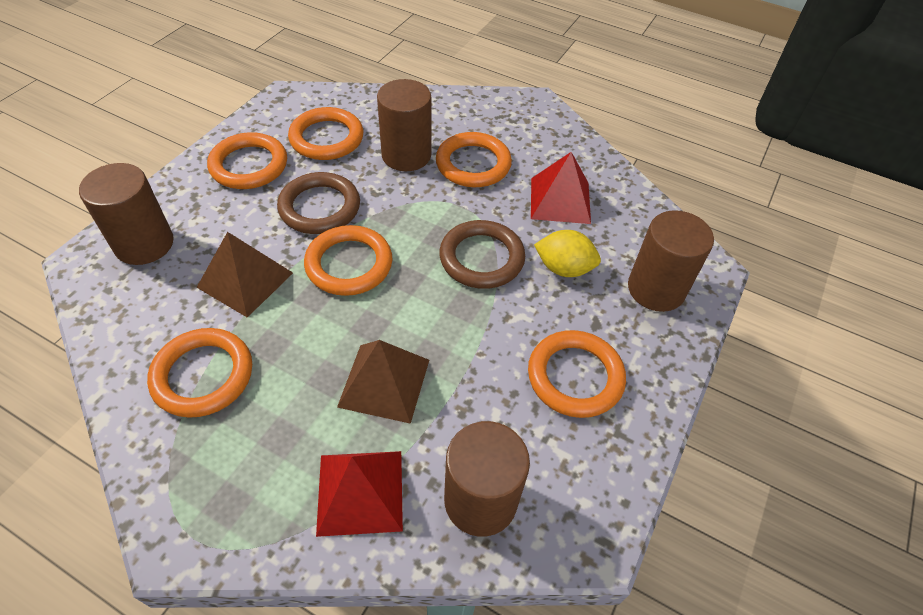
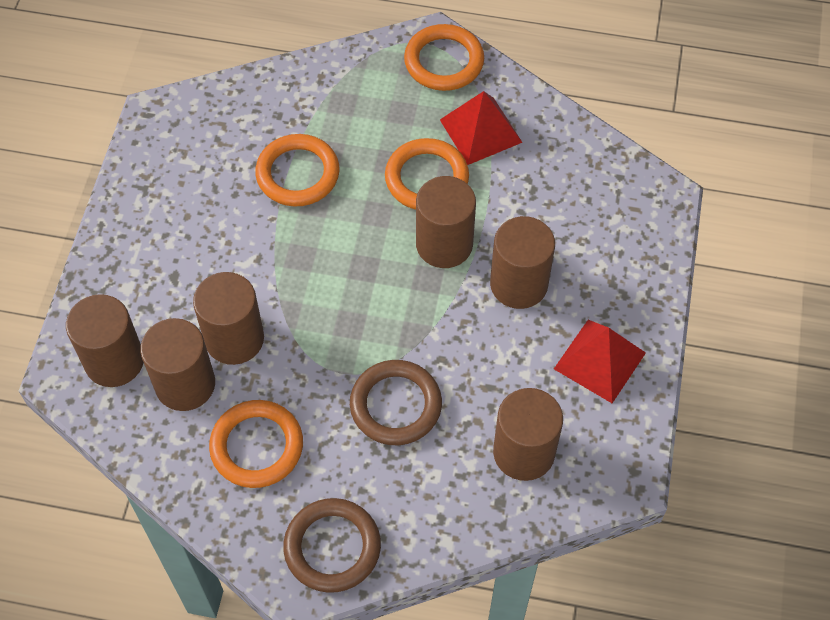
brown cylinder: 4 -> 6
brown pyramid: 2 -> 0
orange ring: 6 -> 4
yellow lemon: 1 -> 0

